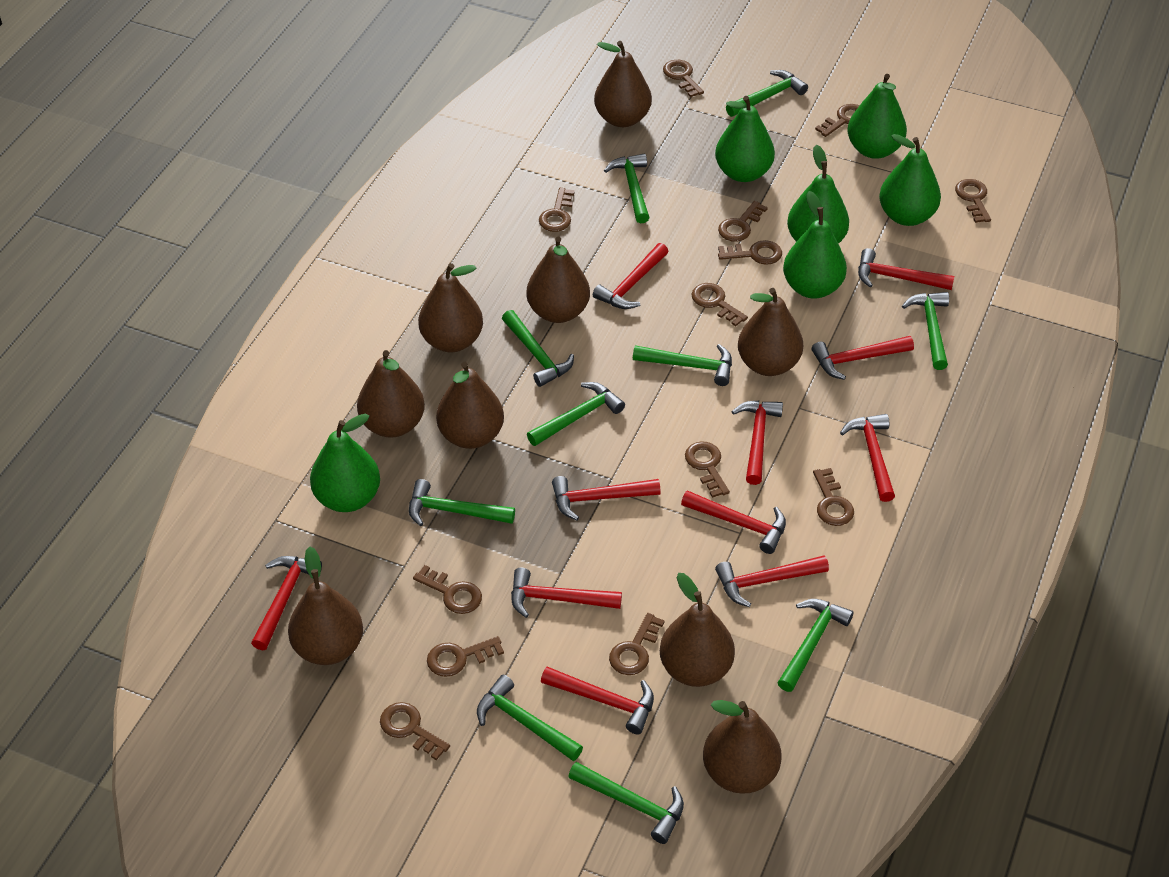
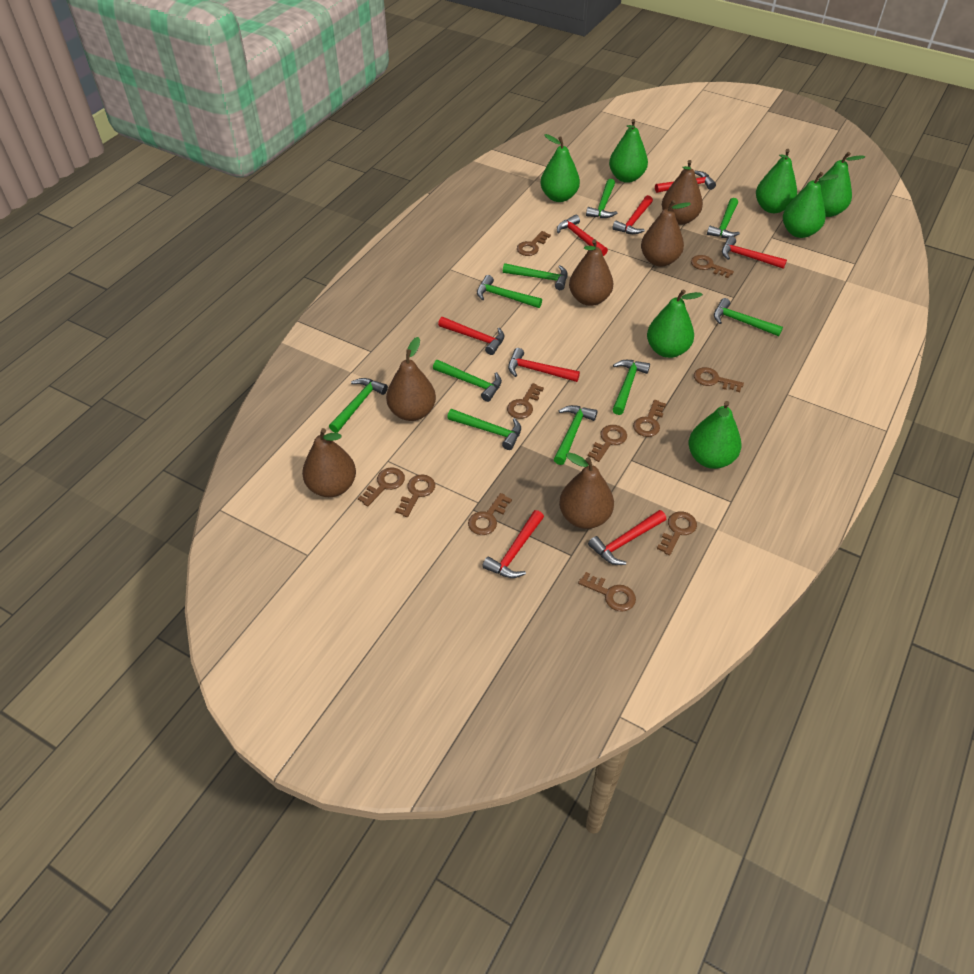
brown key: 13 -> 11
brown pear: 9 -> 6
green pear: 6 -> 7
red hammer: 11 -> 8

